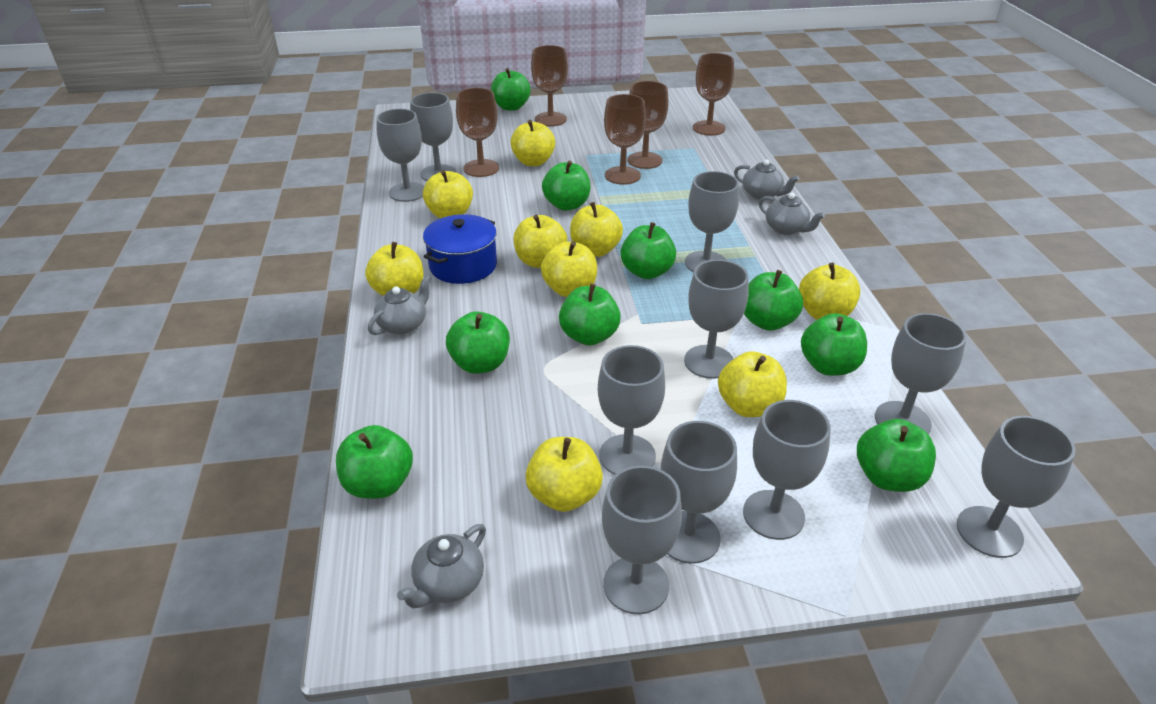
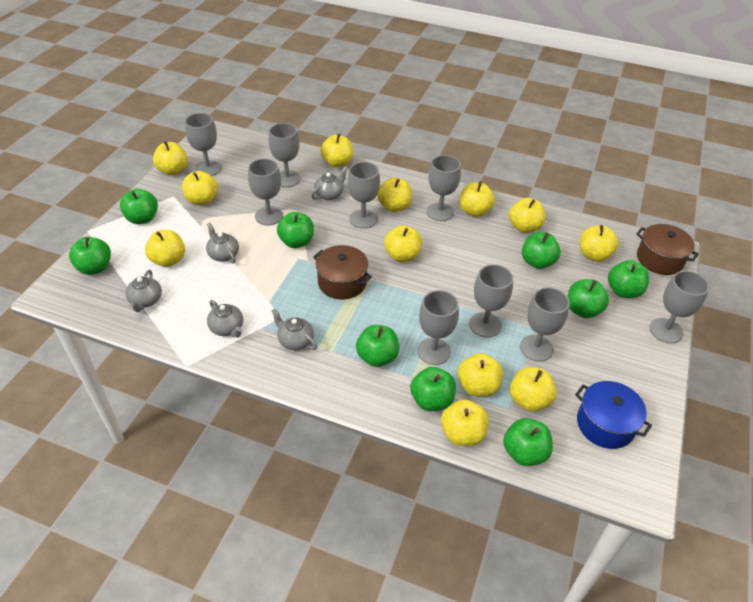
brown goblet: 5 -> 0
brown pot: 0 -> 2
grey goblet: 10 -> 9
grey teapot: 4 -> 5
yellow apple: 9 -> 12

